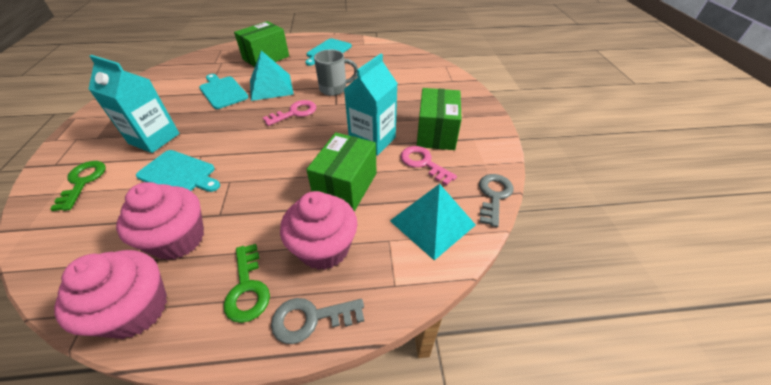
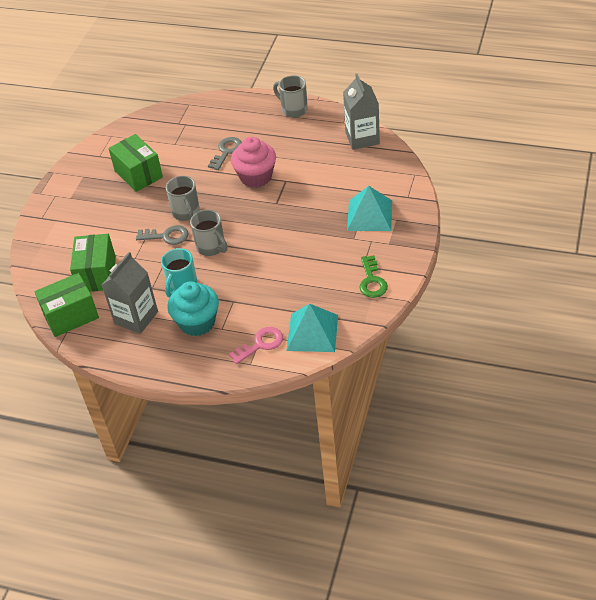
green key: 2 -> 1
grey carton: 0 -> 2
grey mug: 1 -> 3
pink cupcake: 3 -> 1
pink key: 2 -> 1
turquoise carton: 2 -> 0
turquoise cupcake: 0 -> 1
turquoise cutting board: 3 -> 0
turquoise mug: 0 -> 1

